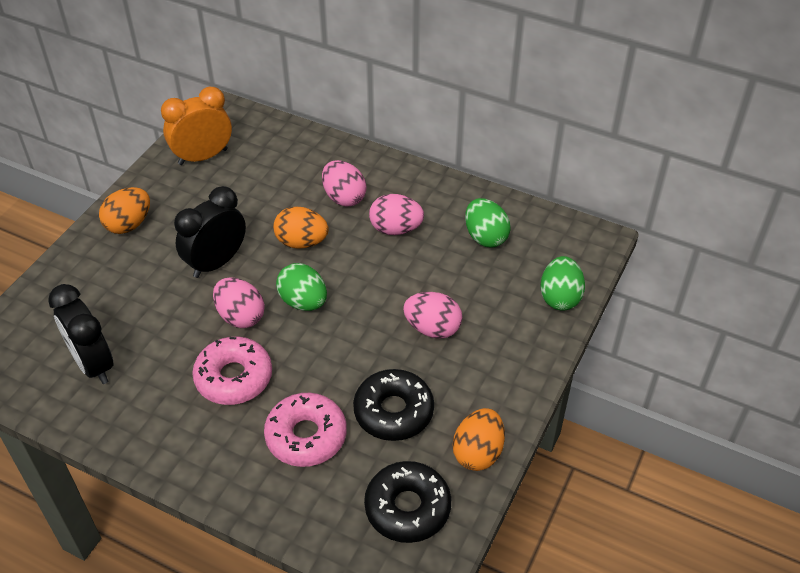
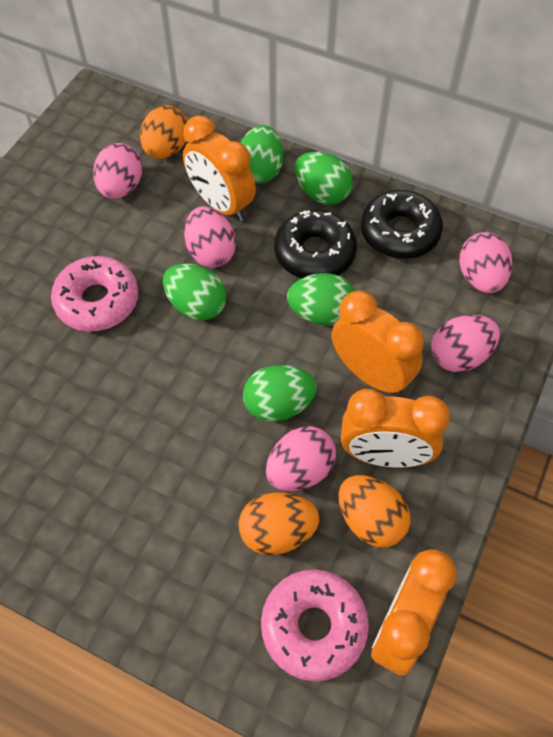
black clock: 2 -> 0
green egg: 3 -> 5
orange clock: 1 -> 4
pink egg: 4 -> 5

